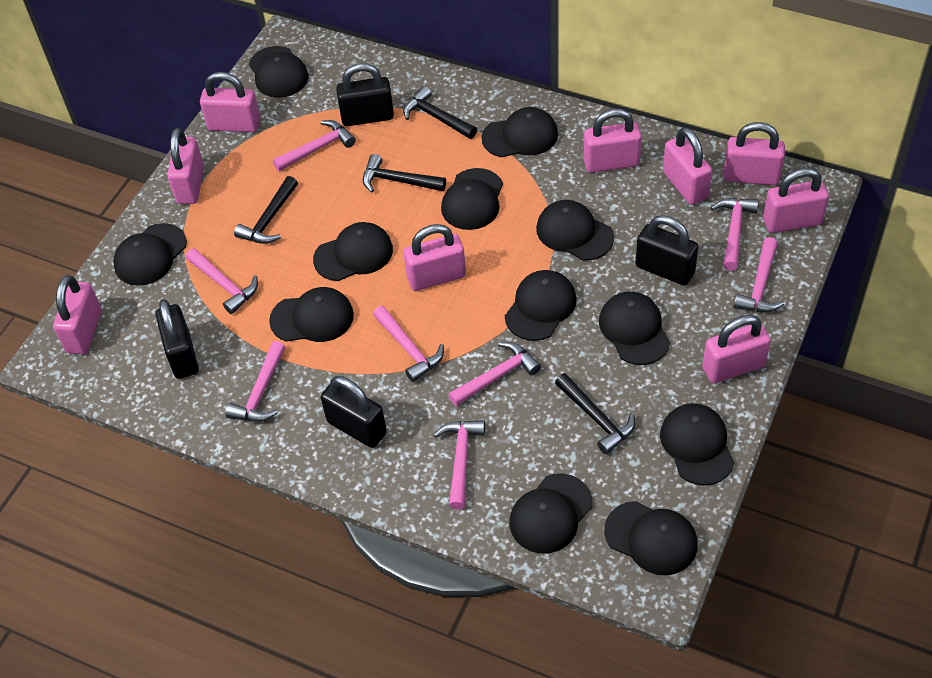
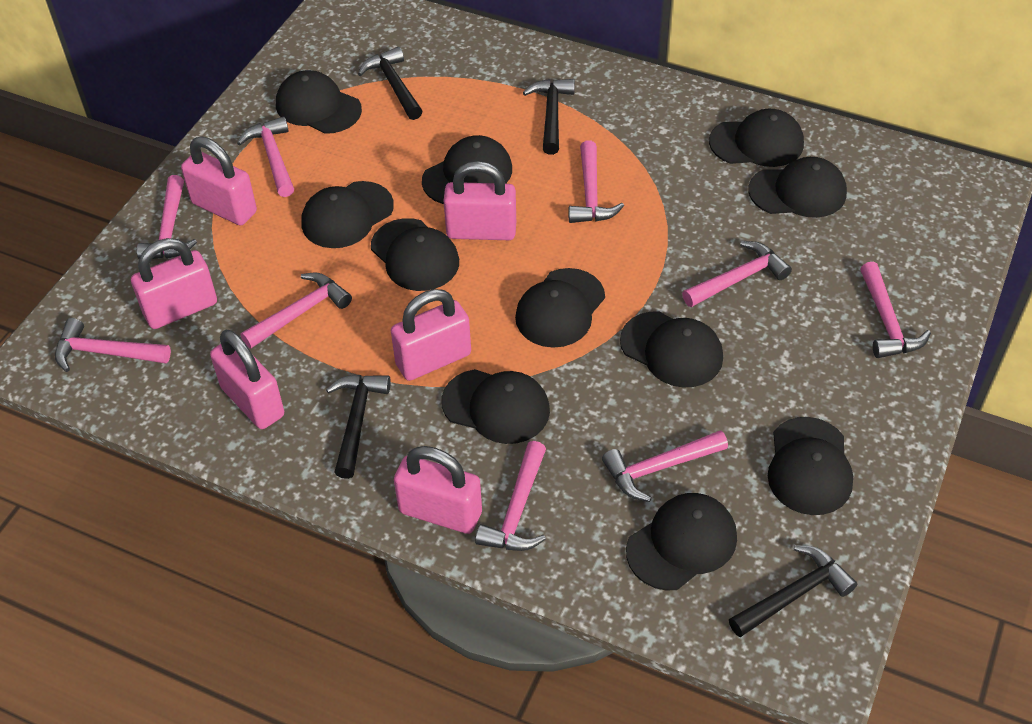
black cap: 12 -> 11
black padlock: 4 -> 0
pink hammer: 8 -> 9
pink padlock: 9 -> 6

